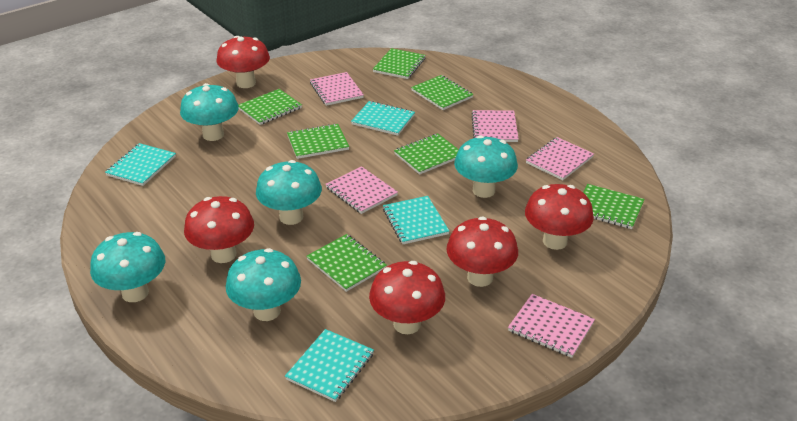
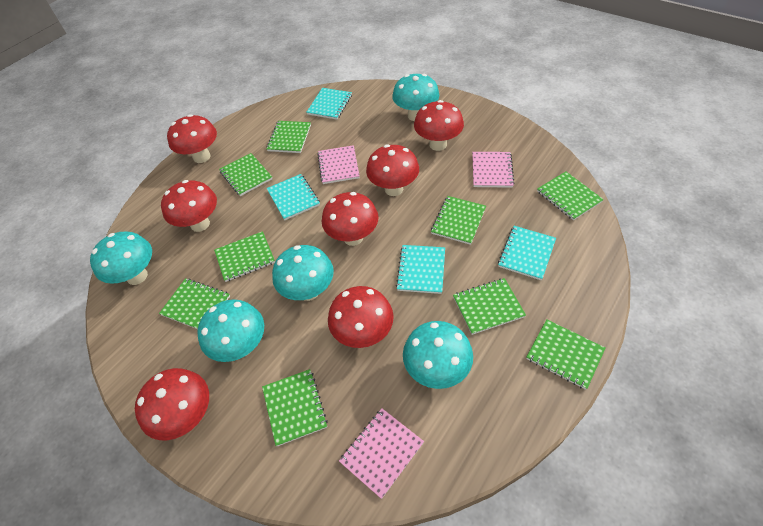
green notebook: 7 -> 9
pink notebook: 5 -> 3
red mushroom: 5 -> 7

